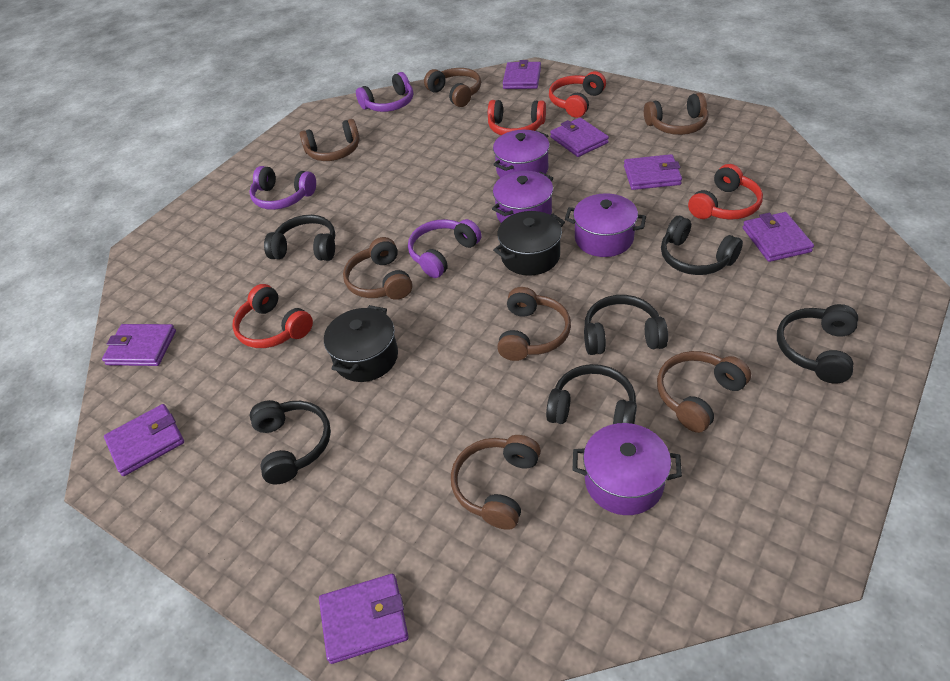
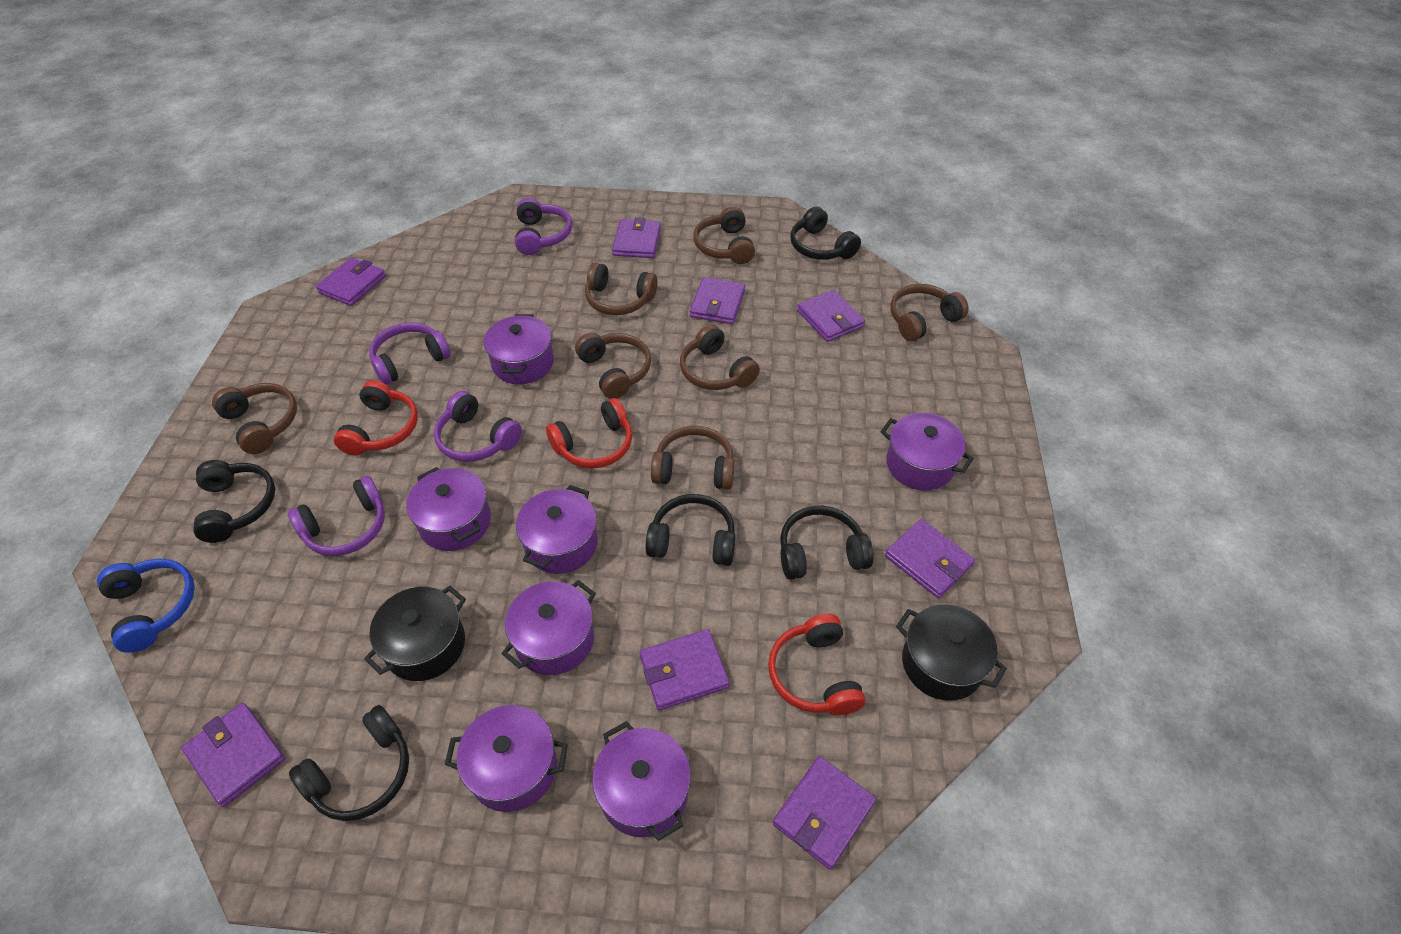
black headphones: 6 -> 5
blue headphones: 0 -> 1
purple headphones: 3 -> 4
purple pot: 4 -> 7
purple wallet: 7 -> 8
red headphones: 4 -> 3

